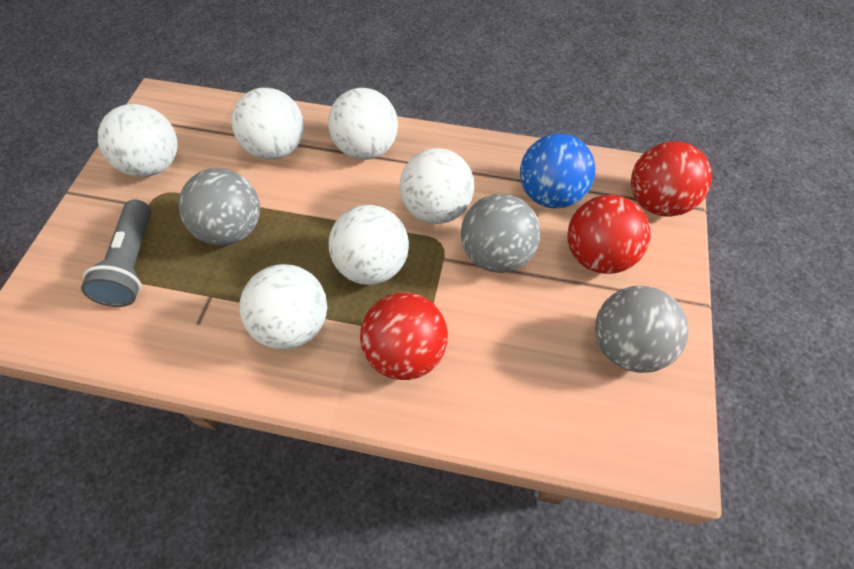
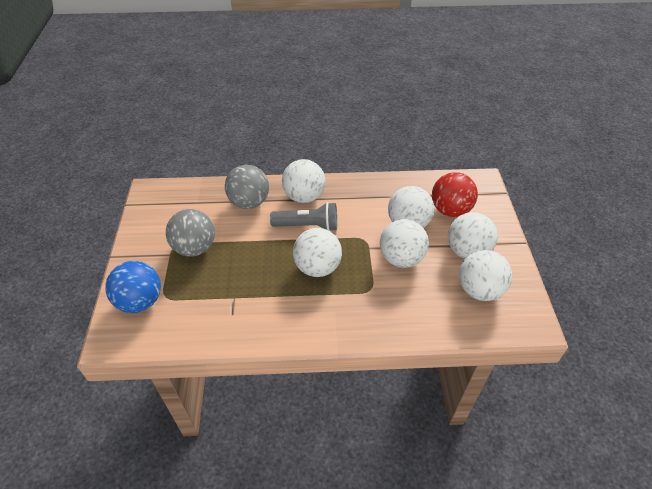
grey ball: 3 -> 2
red ball: 3 -> 1

